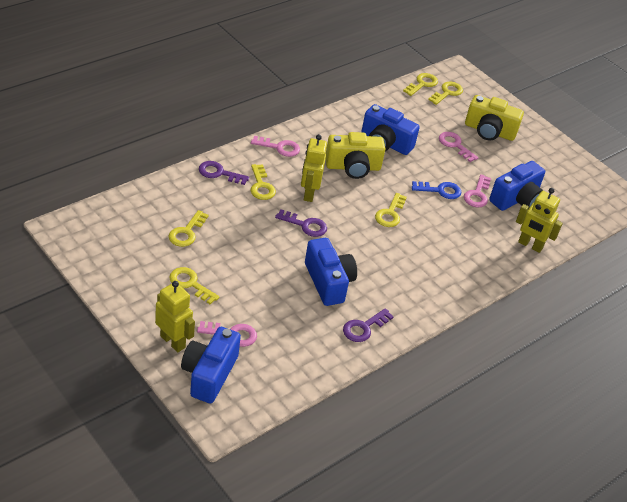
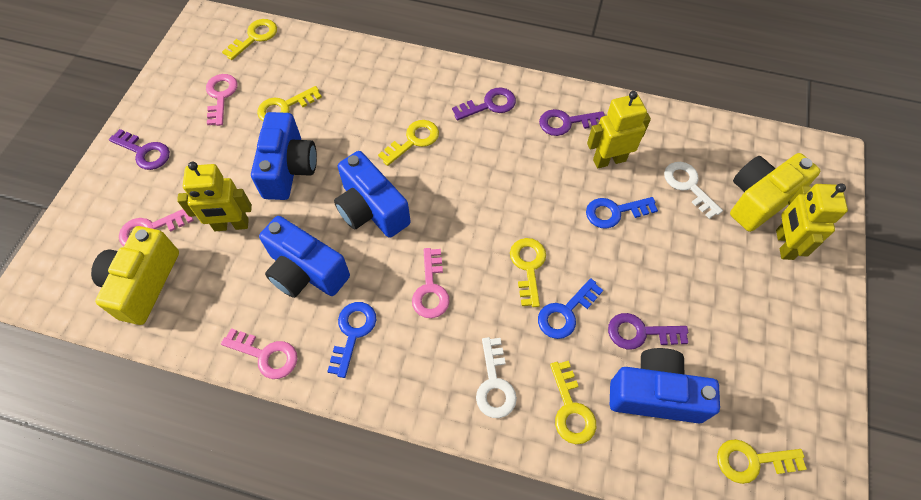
blue key: 1 -> 3
purple key: 3 -> 4
white key: 0 -> 2

